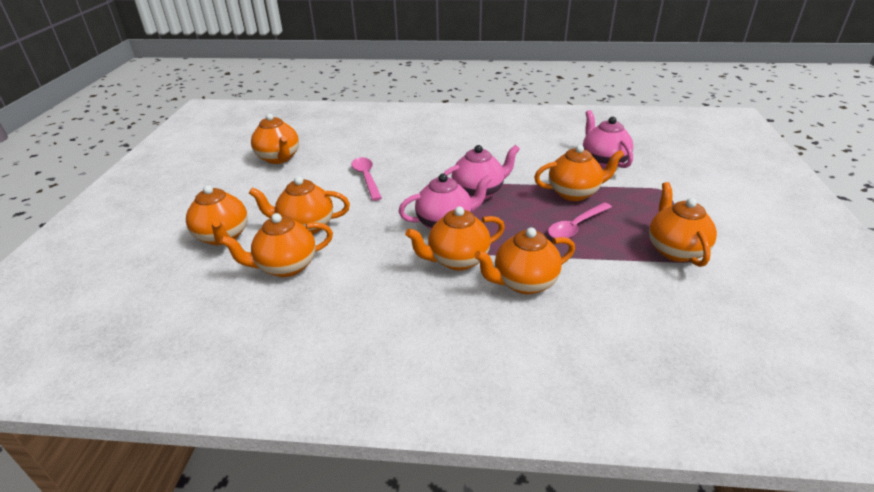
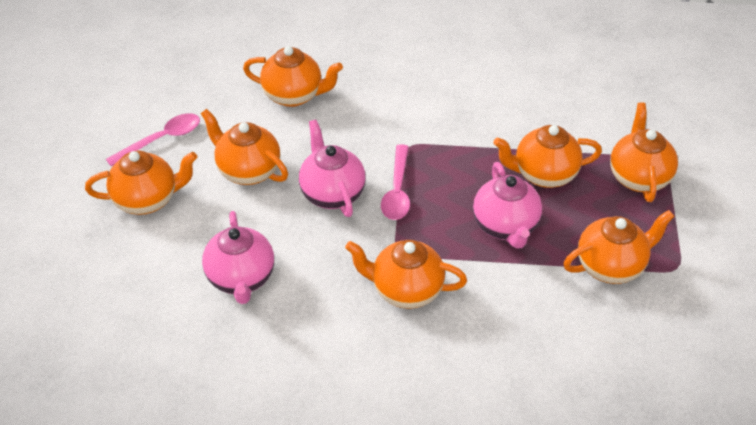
orange teapot: 8 -> 7

